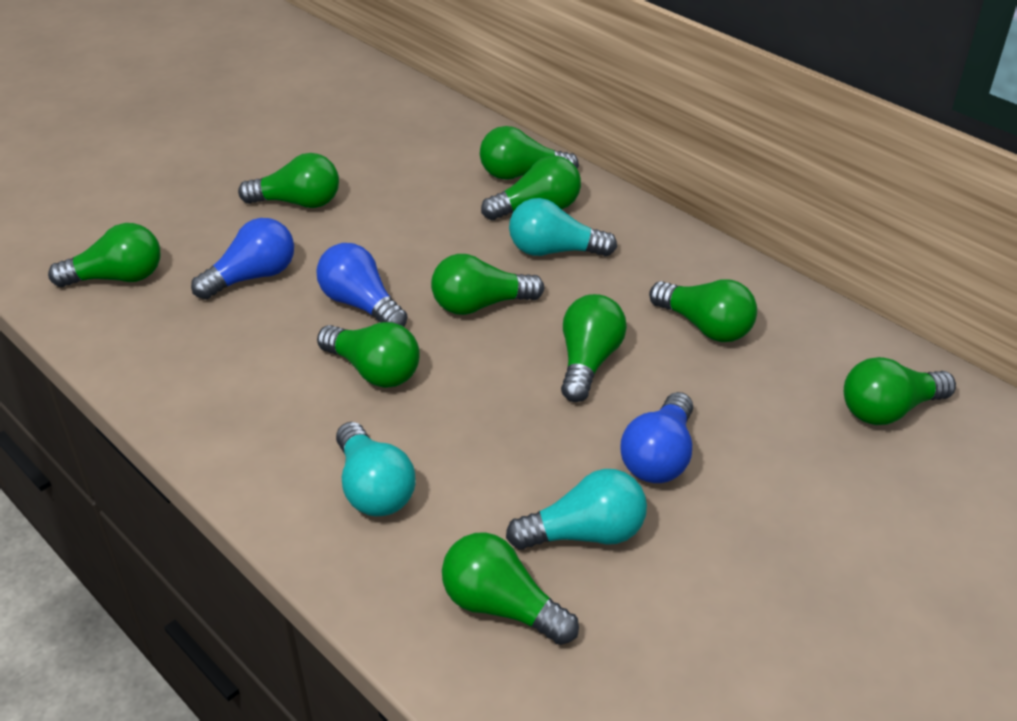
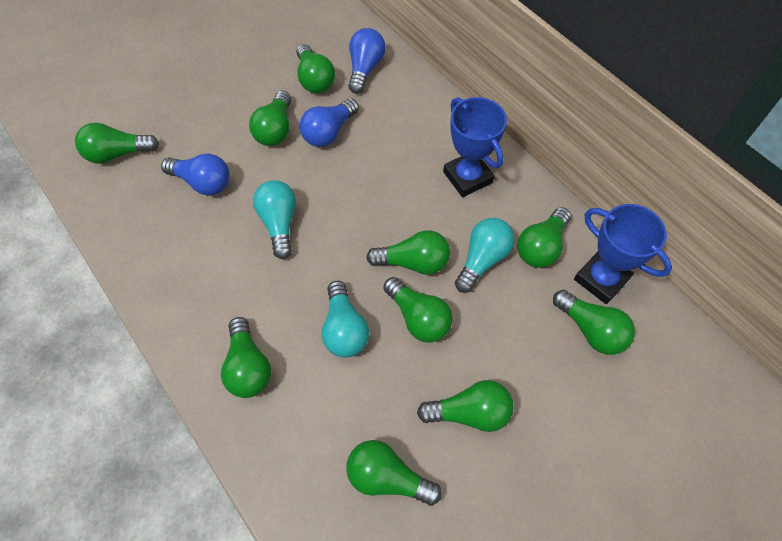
blue trophy: 0 -> 2

